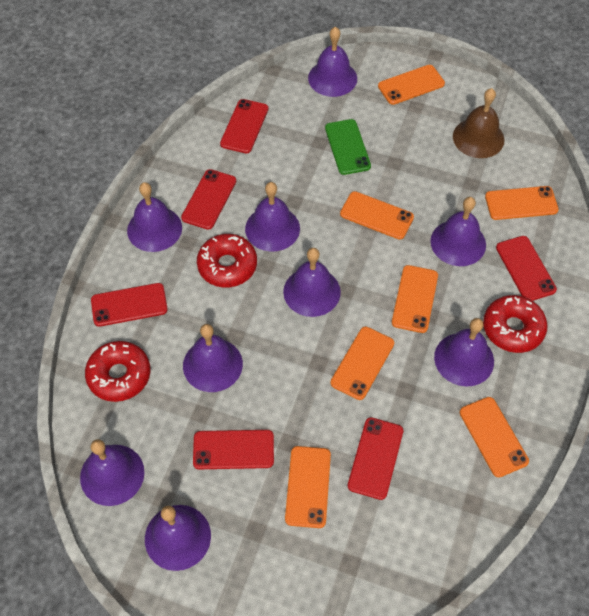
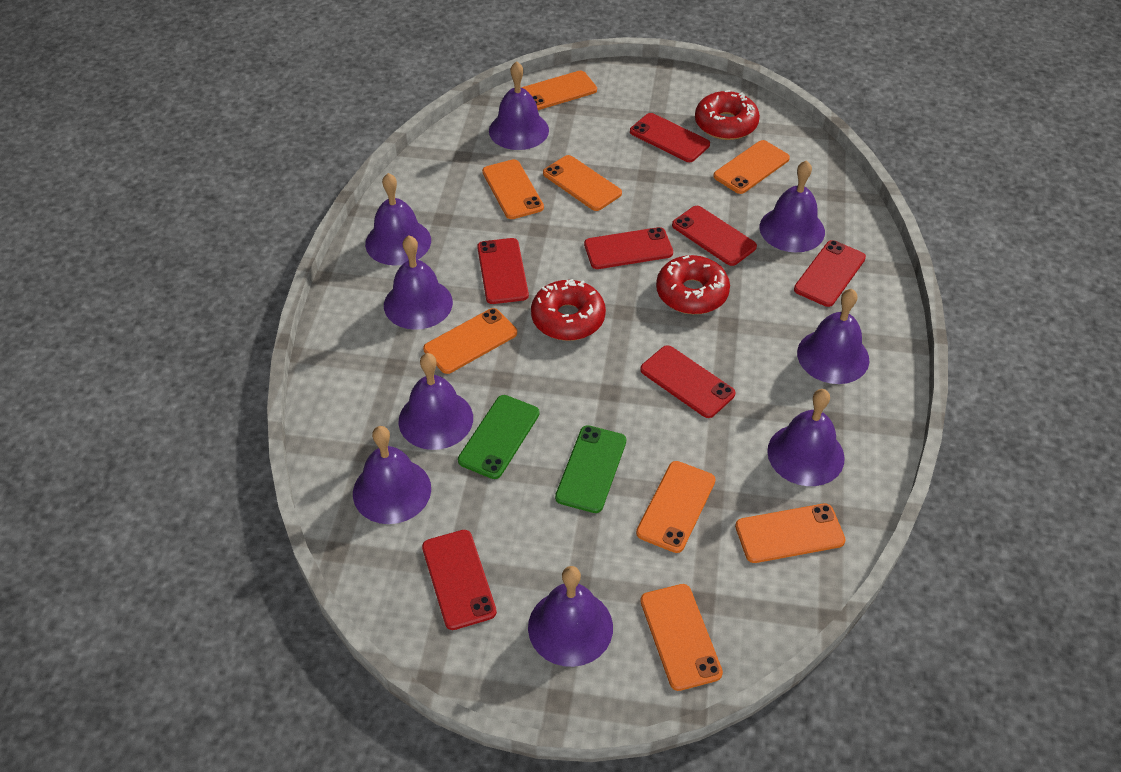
brown bell: 1 -> 0
green phone: 1 -> 2
orange phone: 7 -> 8
red phone: 6 -> 7

